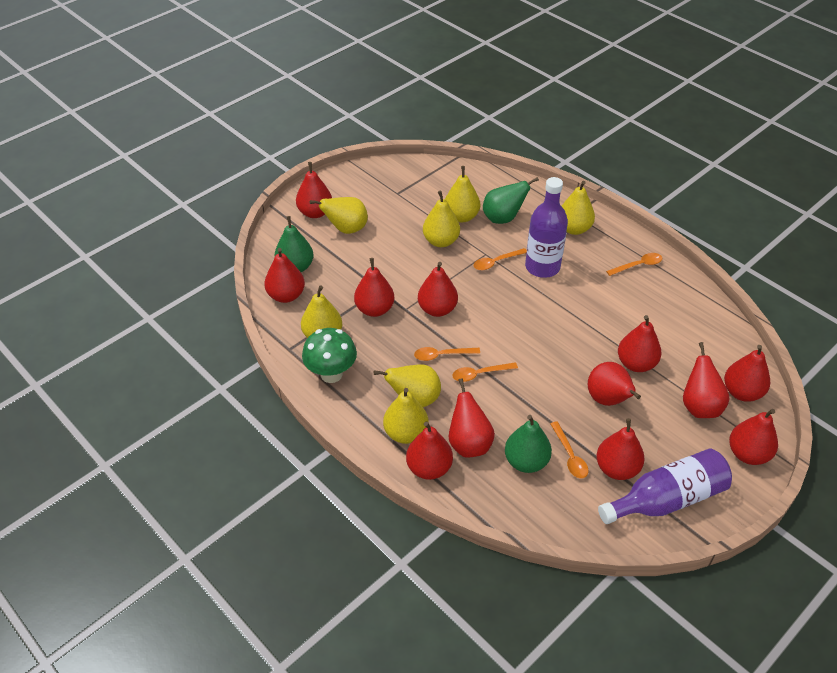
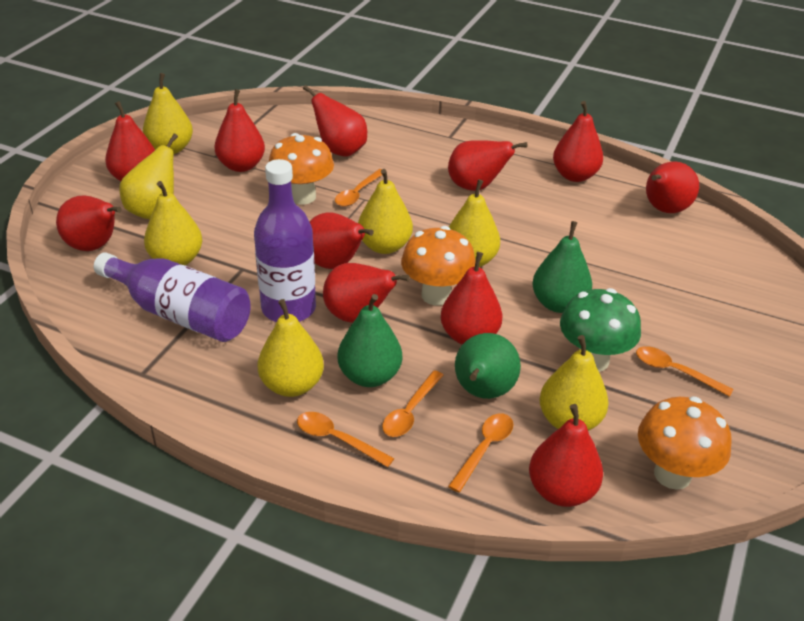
orange mushroom: 0 -> 3
red pear: 12 -> 11

